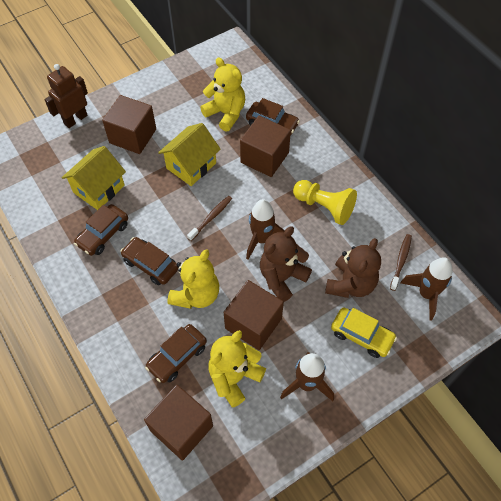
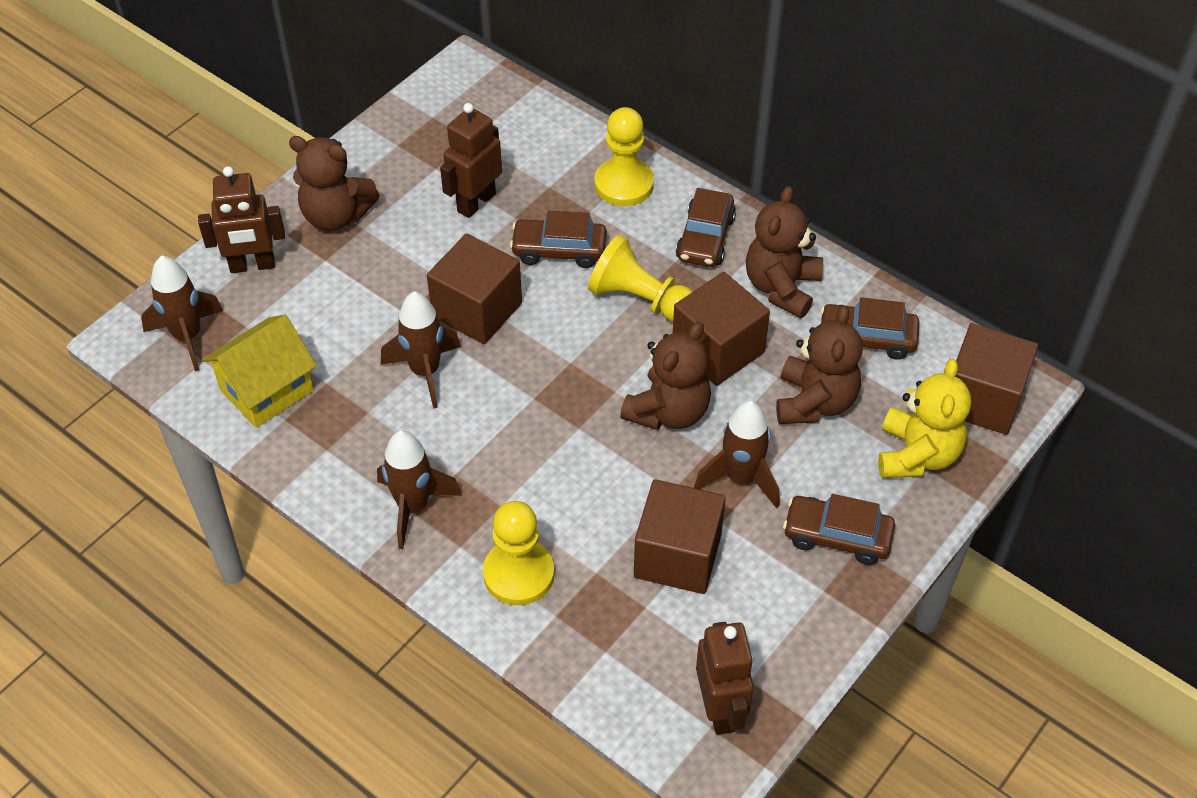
brown robot: 1 -> 3
brown rocket: 3 -> 4
brown teddy bear: 2 -> 4
brown toothbrush: 2 -> 0
yellow car: 1 -> 0
yellow house: 2 -> 1
yellow pawn: 1 -> 3
yellow teddy bear: 3 -> 1

